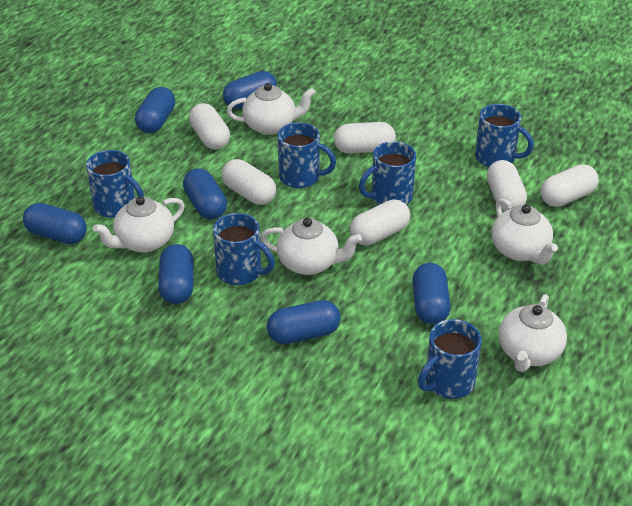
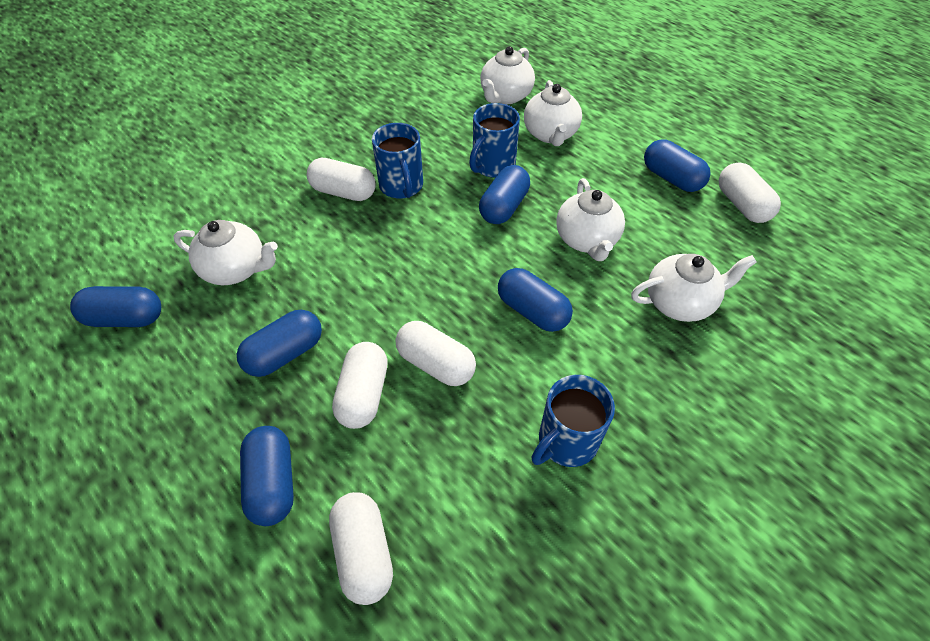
blue capsule: 7 -> 6
blue mug: 6 -> 3
white capsule: 6 -> 5

